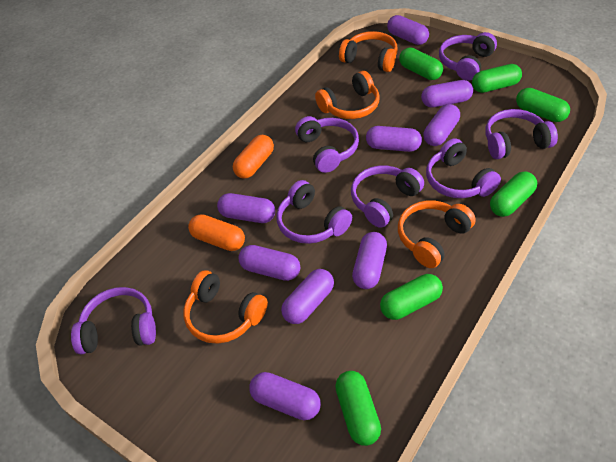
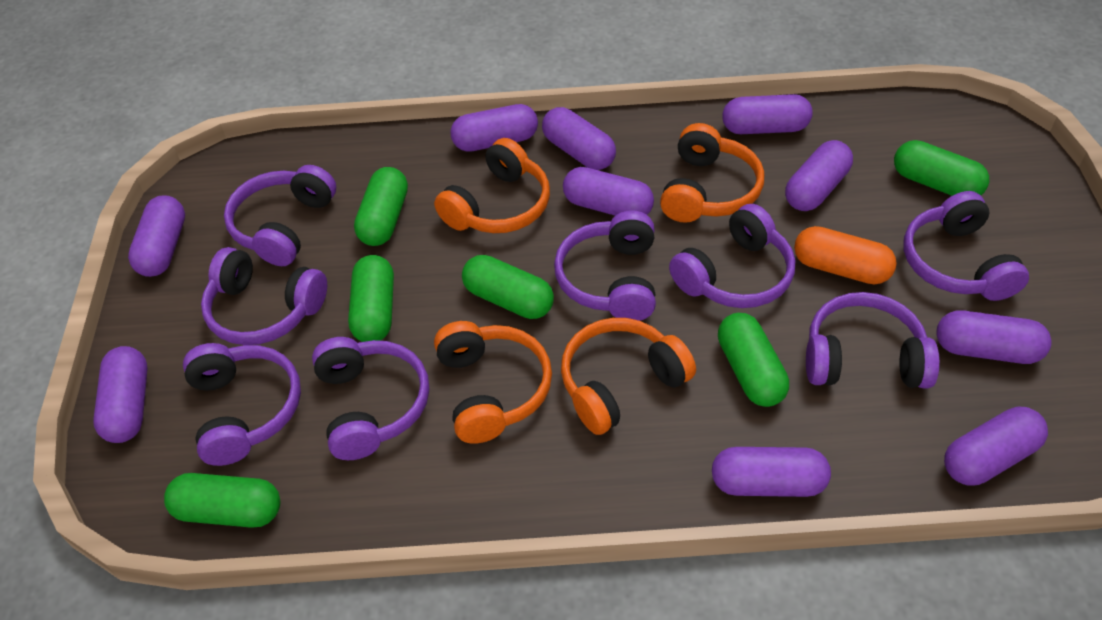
orange capsule: 2 -> 1
purple capsule: 9 -> 10
purple headphones: 7 -> 8

